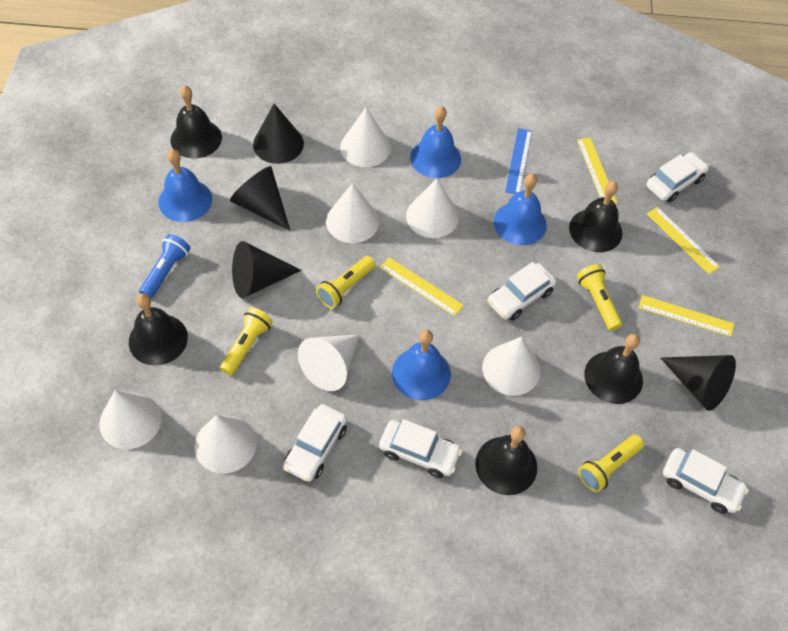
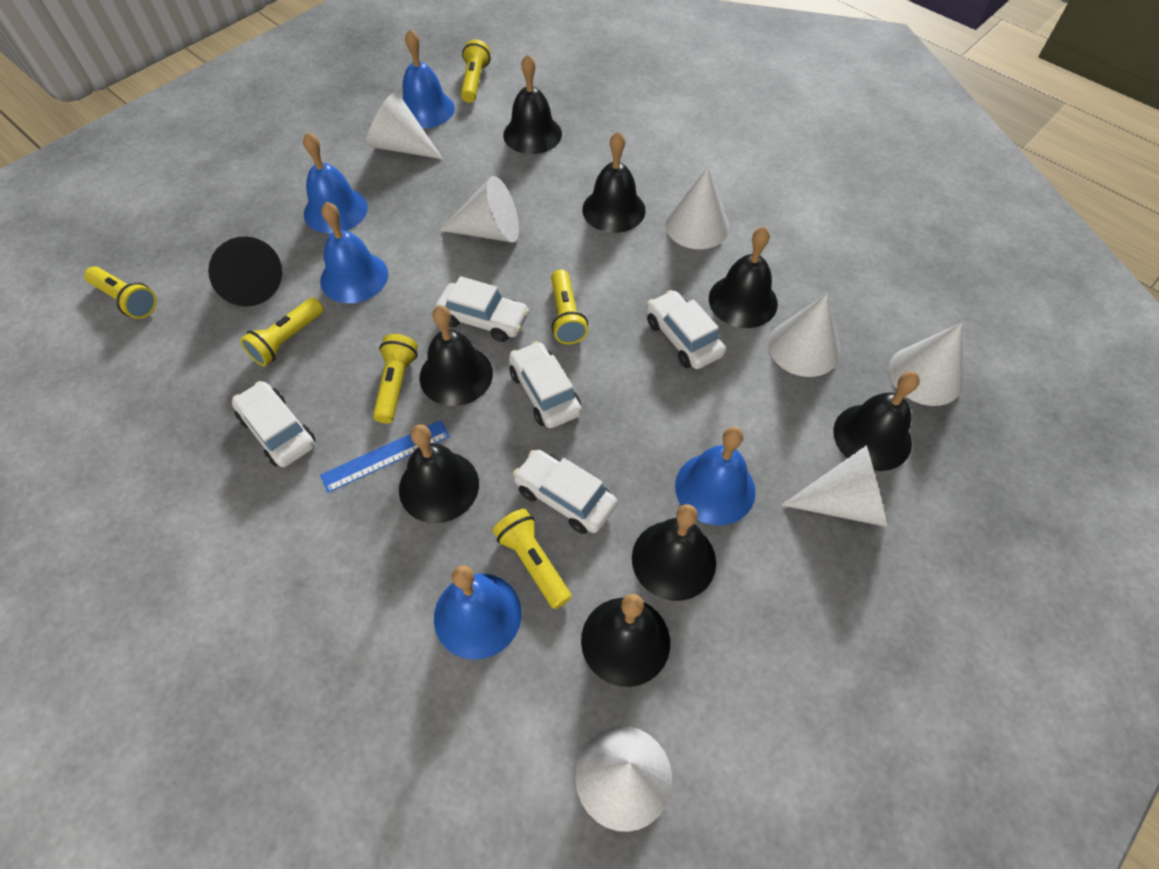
black bell: 5 -> 8
black cone: 4 -> 1
blue bell: 4 -> 5
blue flashlight: 1 -> 0
yellow flashlight: 4 -> 6
yellow ruler: 4 -> 0

